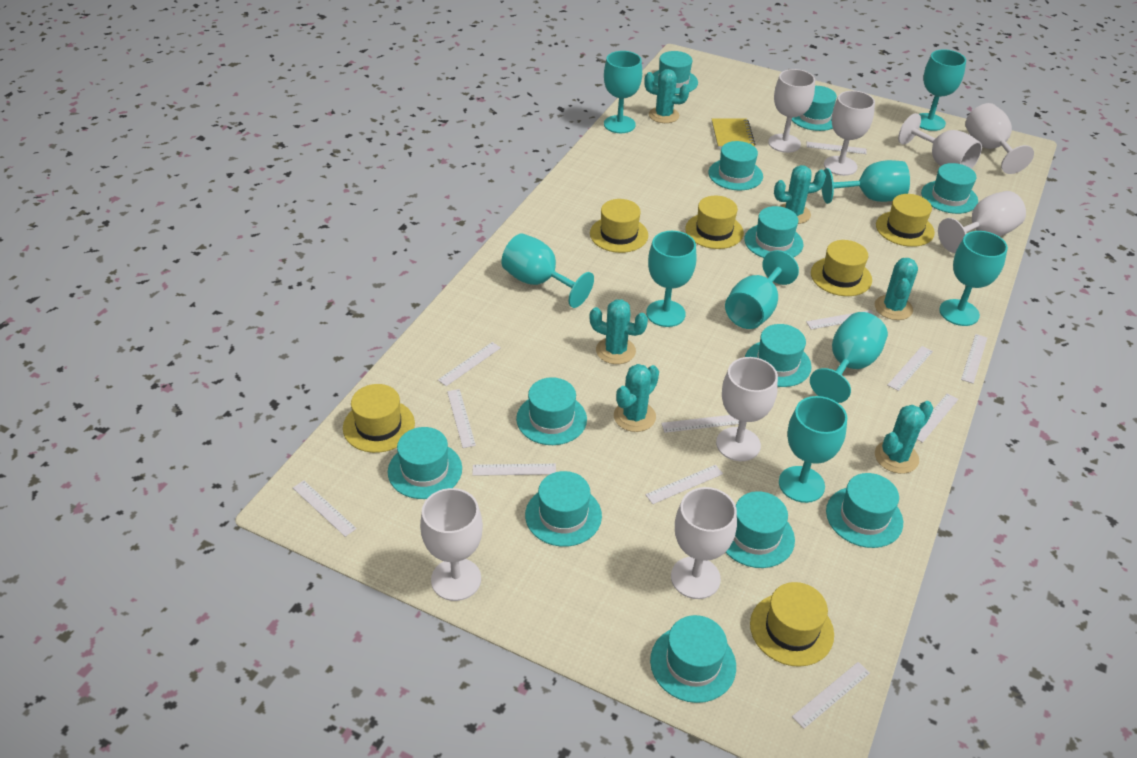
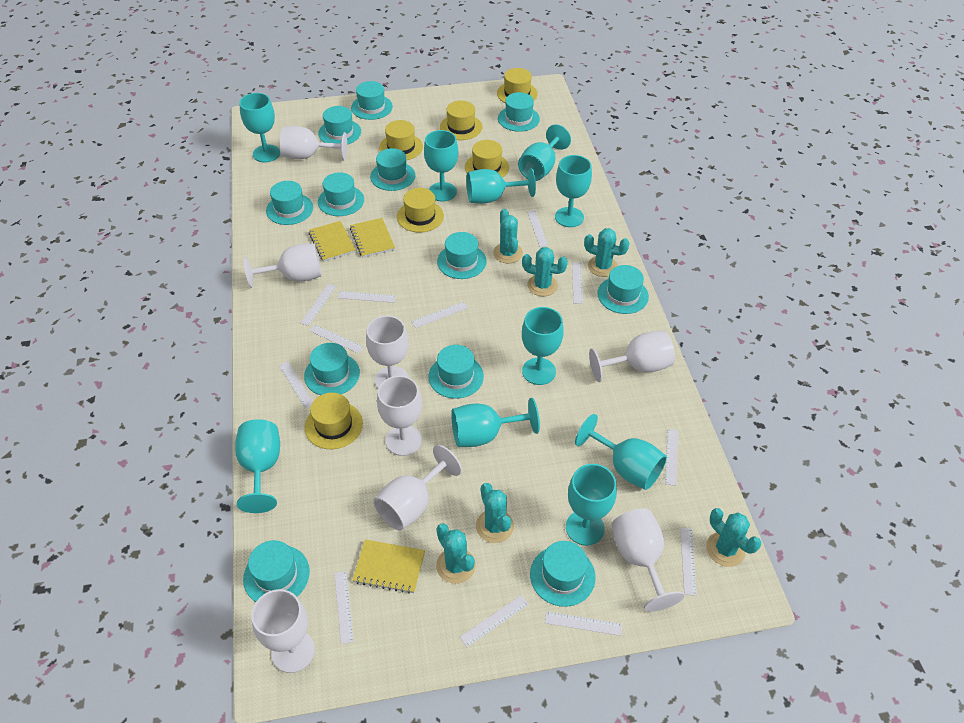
turquoise goblet: 9 -> 10
yellow notebook: 1 -> 3

